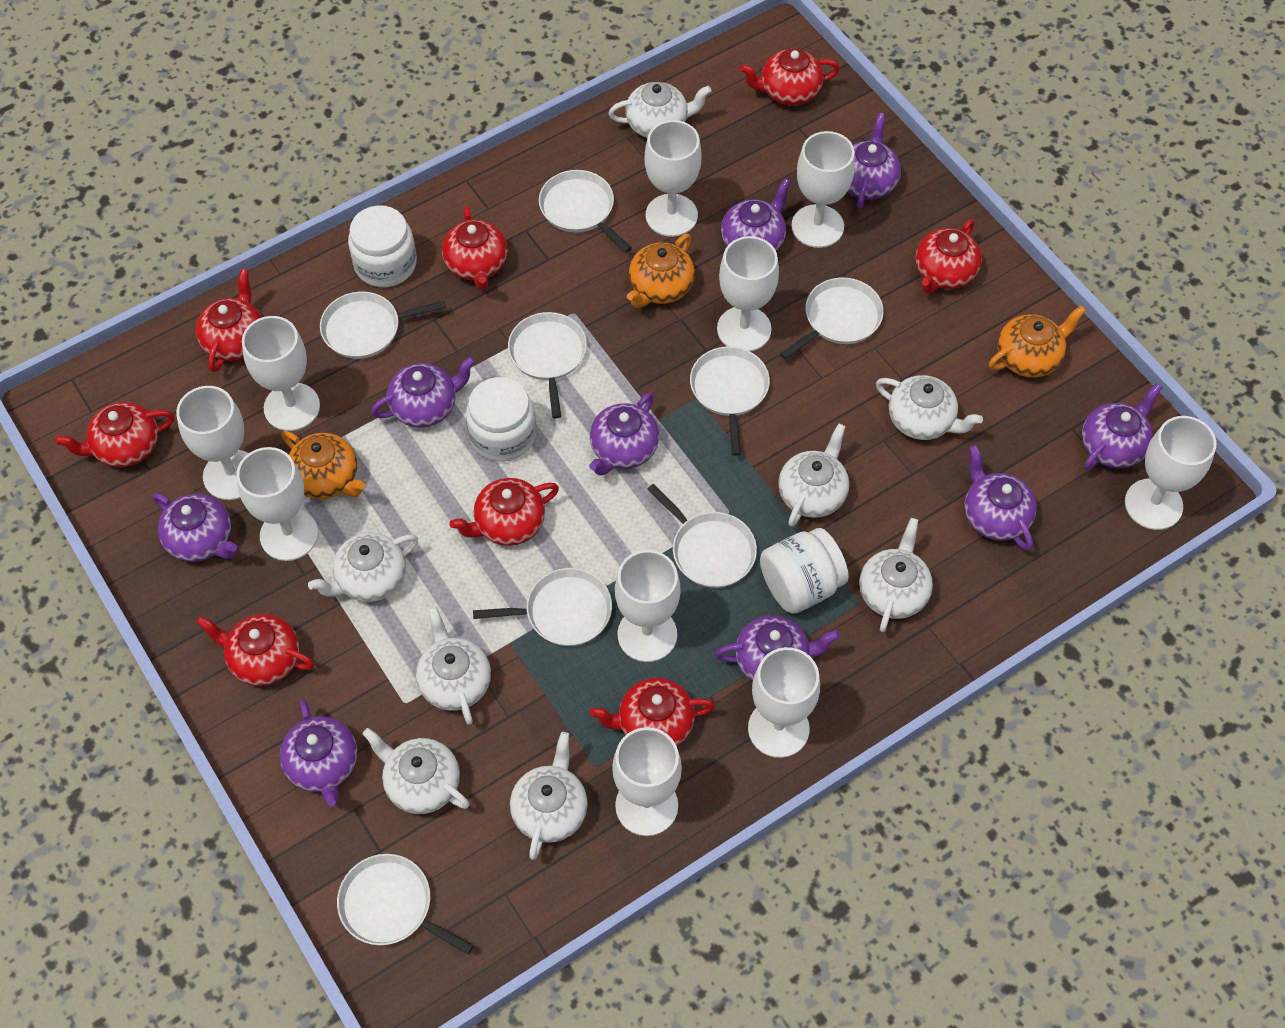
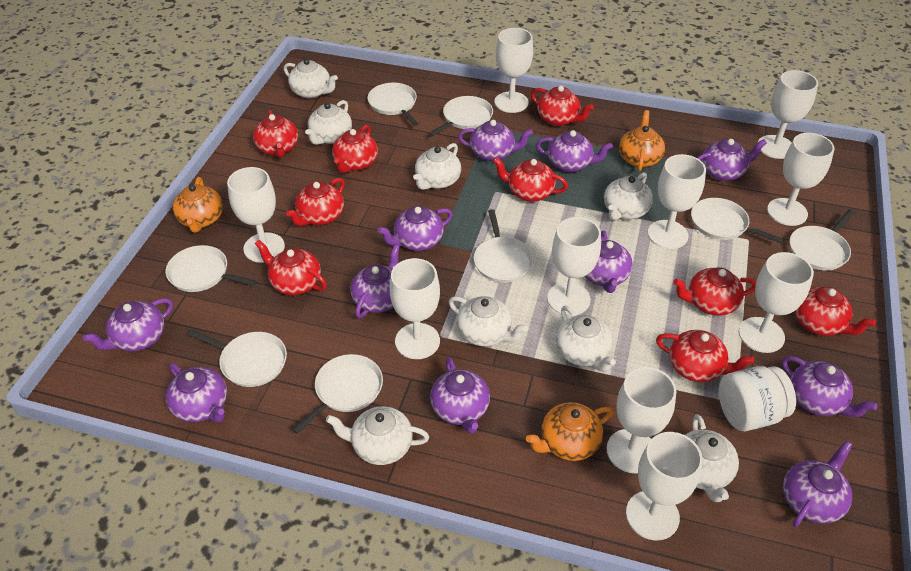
purple teapot: 9 -> 11
red teapot: 8 -> 9
white jar: 3 -> 1

